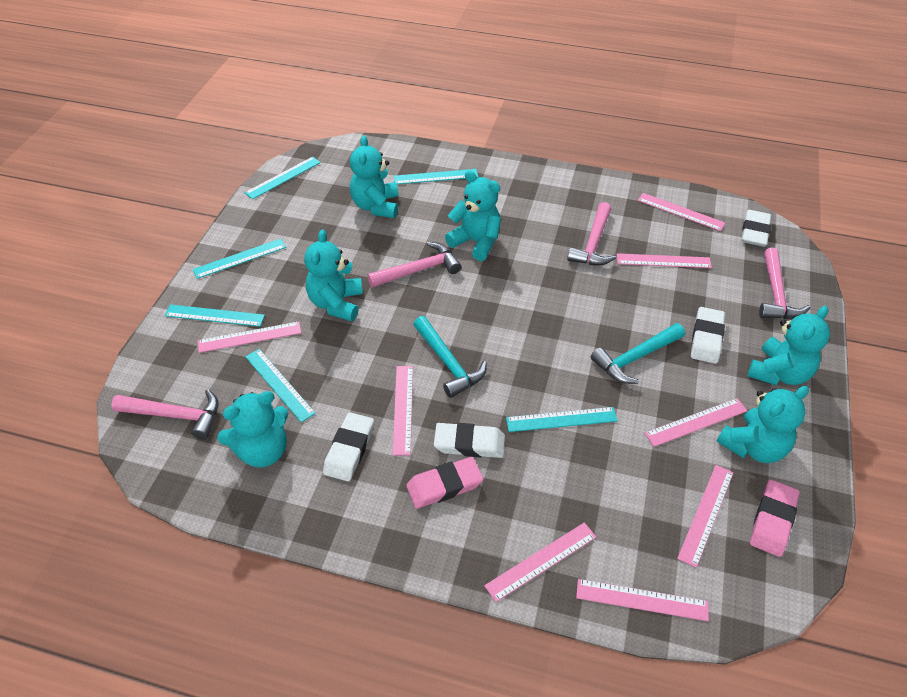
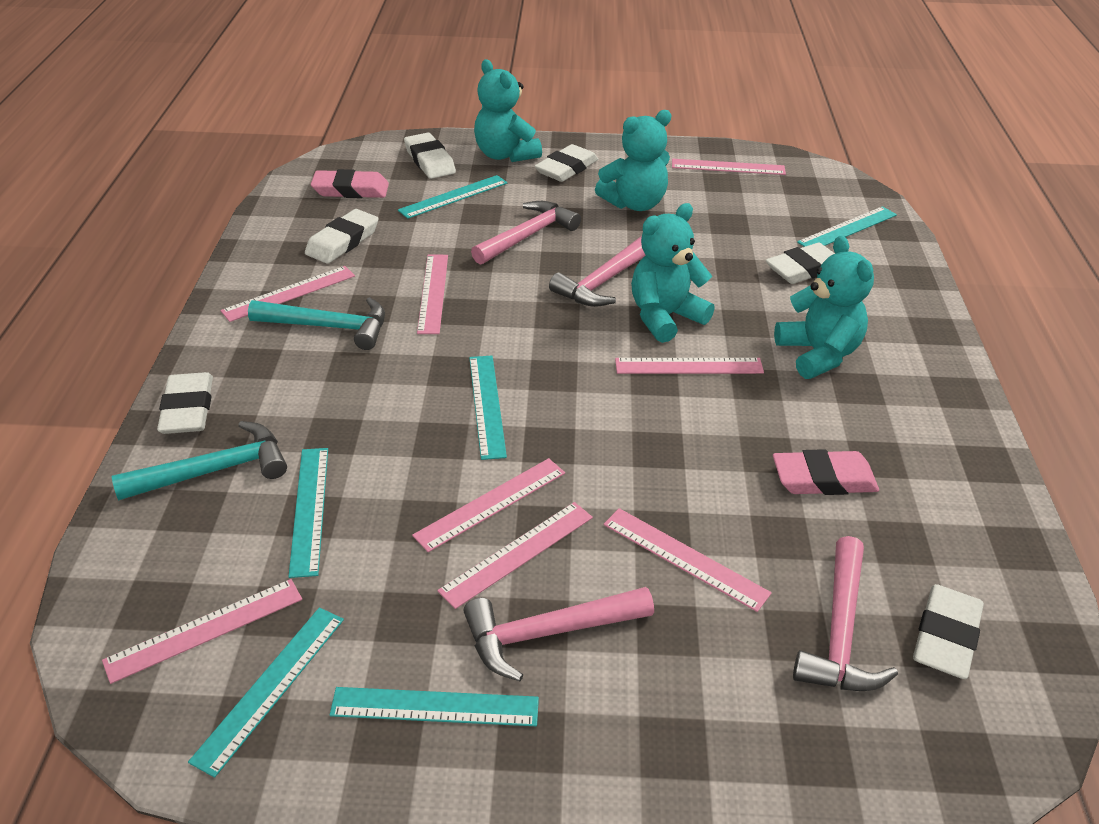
turquoise teddy bear: 6 -> 4
white eraser: 4 -> 6

